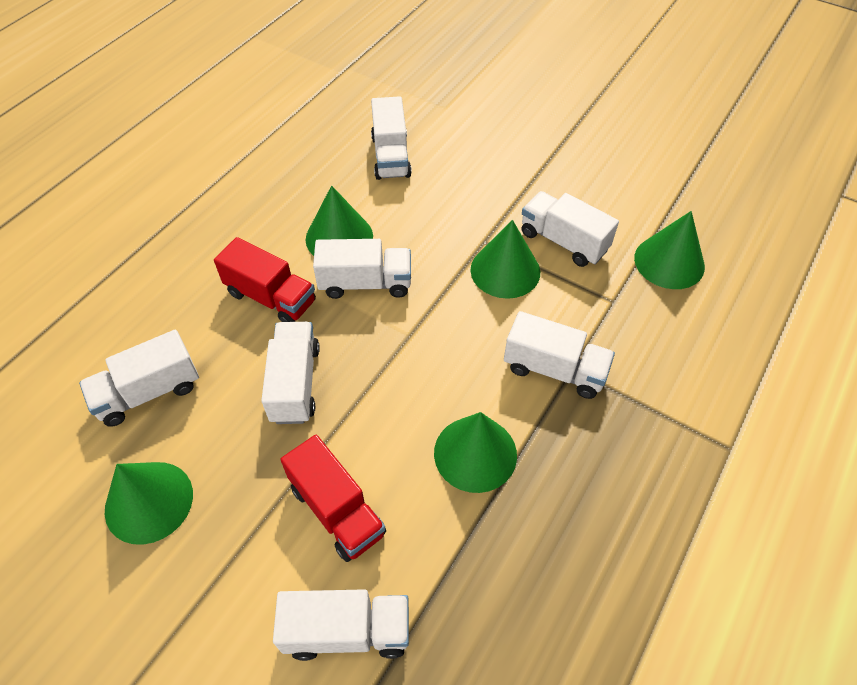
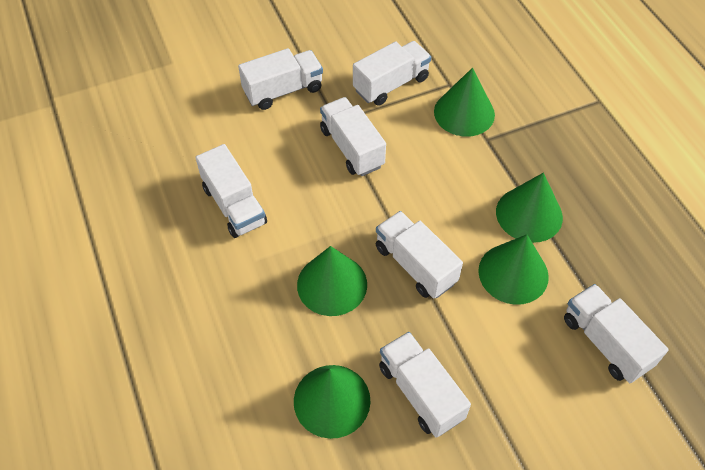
red truck: 2 -> 0

